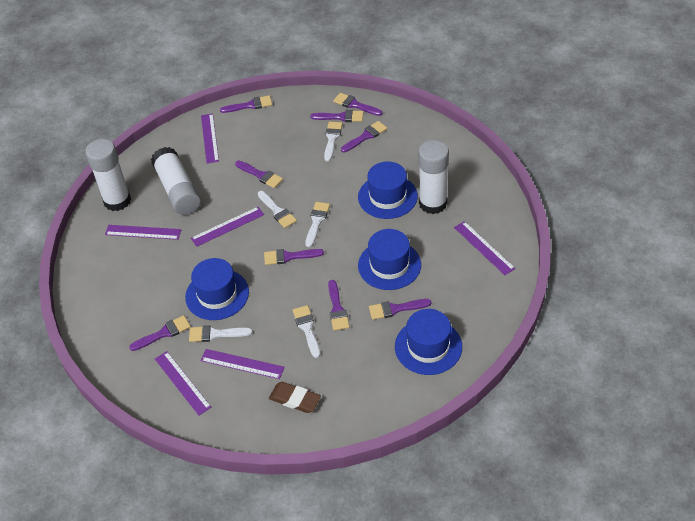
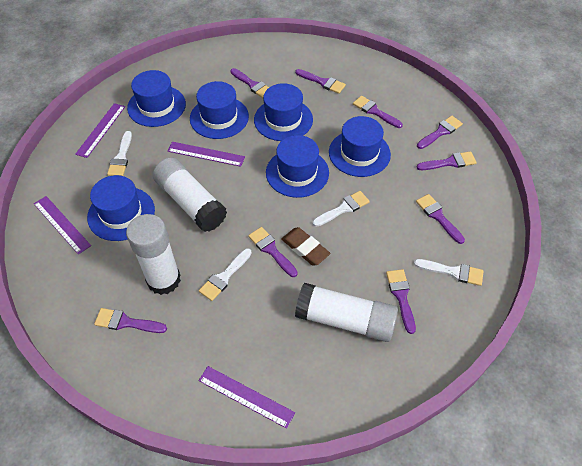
blue hat: 4 -> 6
purple ruler: 6 -> 4
white brush: 5 -> 4

